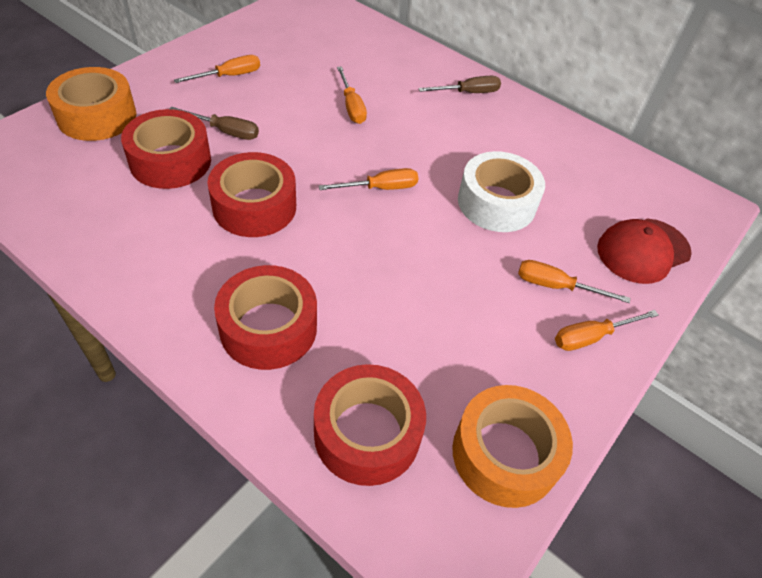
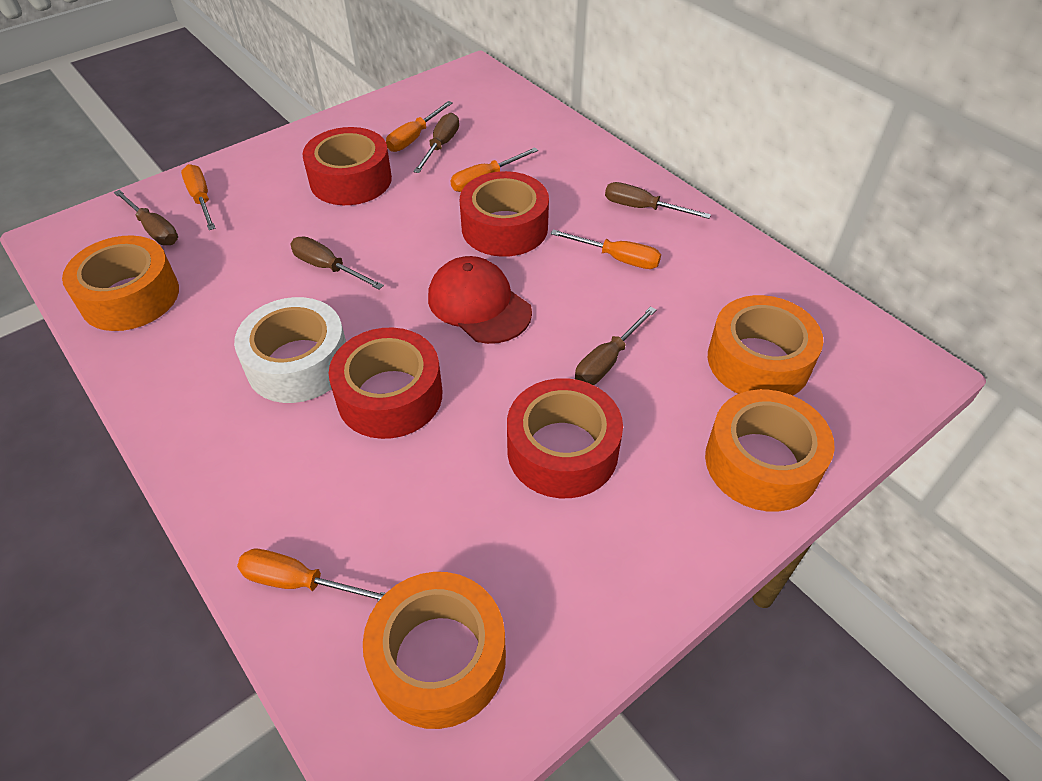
brown screwdriver: 2 -> 5
orange tape: 2 -> 4

